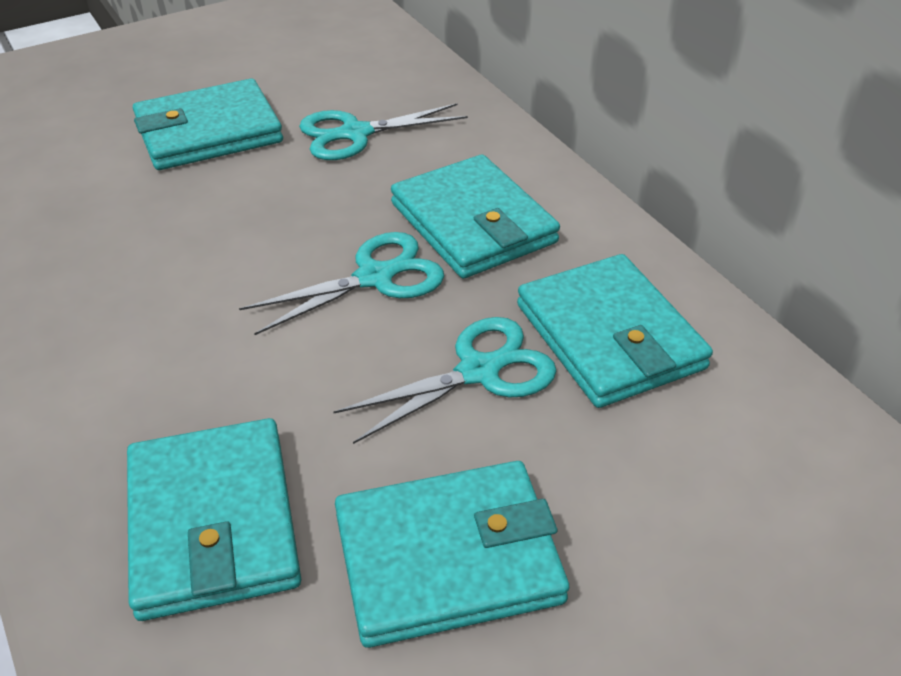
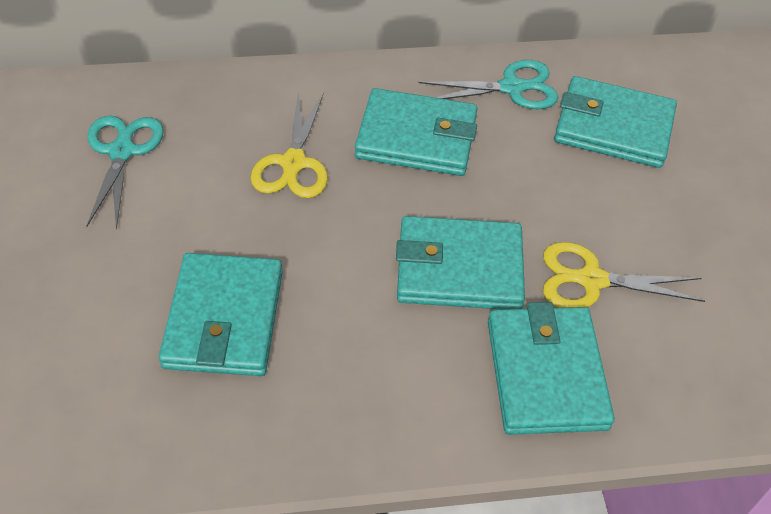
turquoise scissors: 3 -> 2
yellow scissors: 0 -> 2

